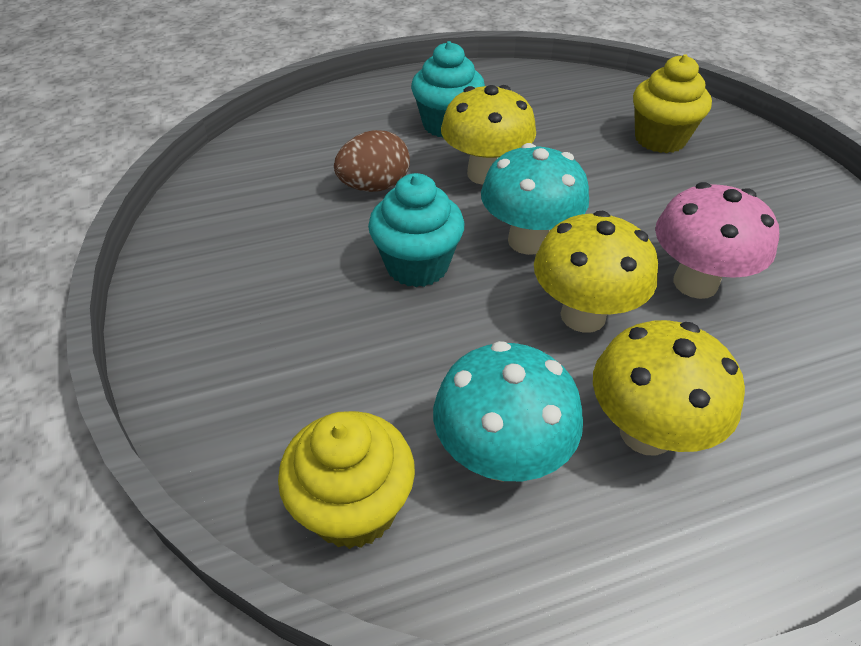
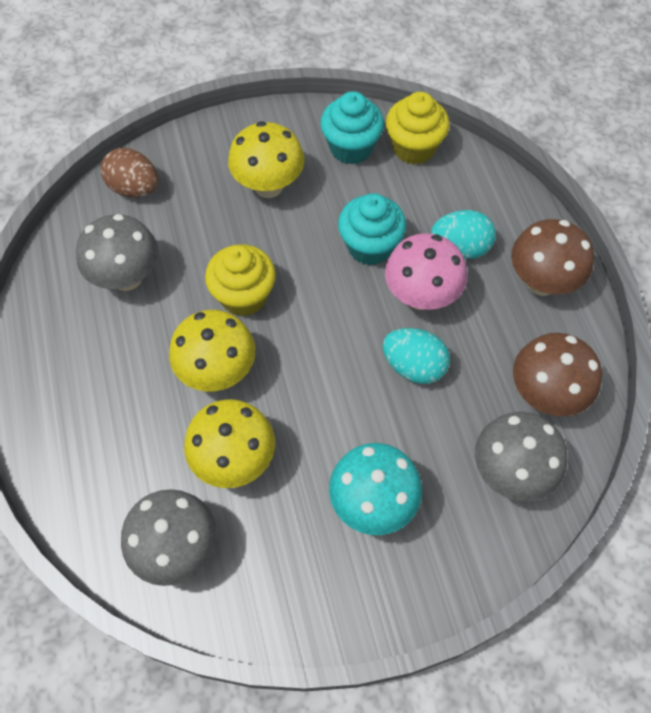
brown mushroom: 0 -> 2
grey mushroom: 0 -> 3
turquoise egg: 0 -> 2
turquoise mushroom: 2 -> 1

